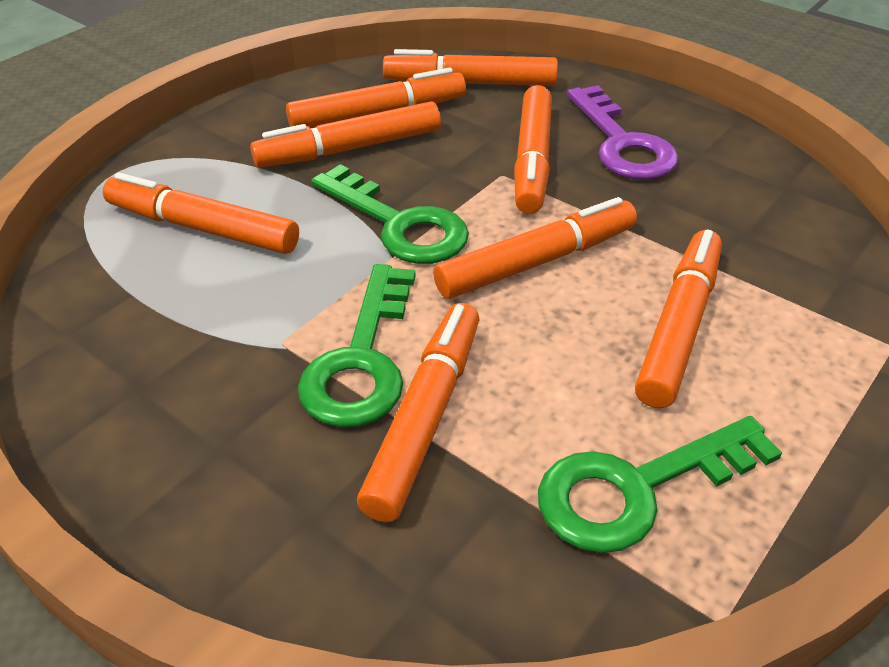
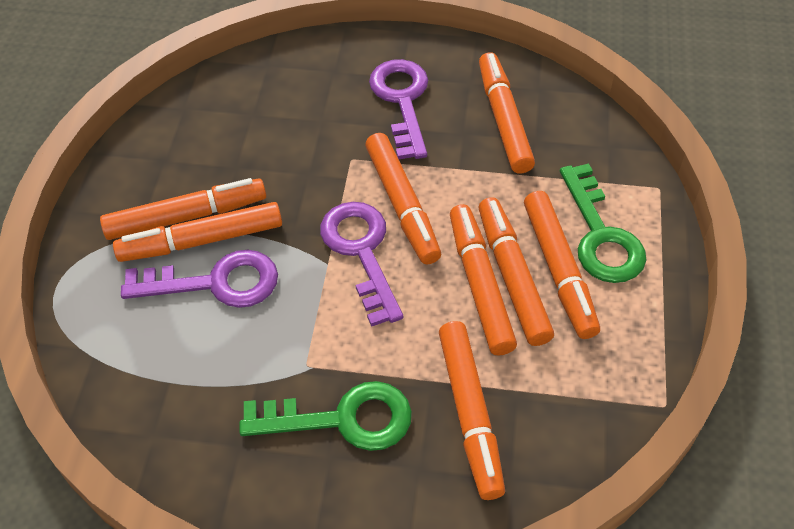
green key: 3 -> 2
purple key: 1 -> 3

